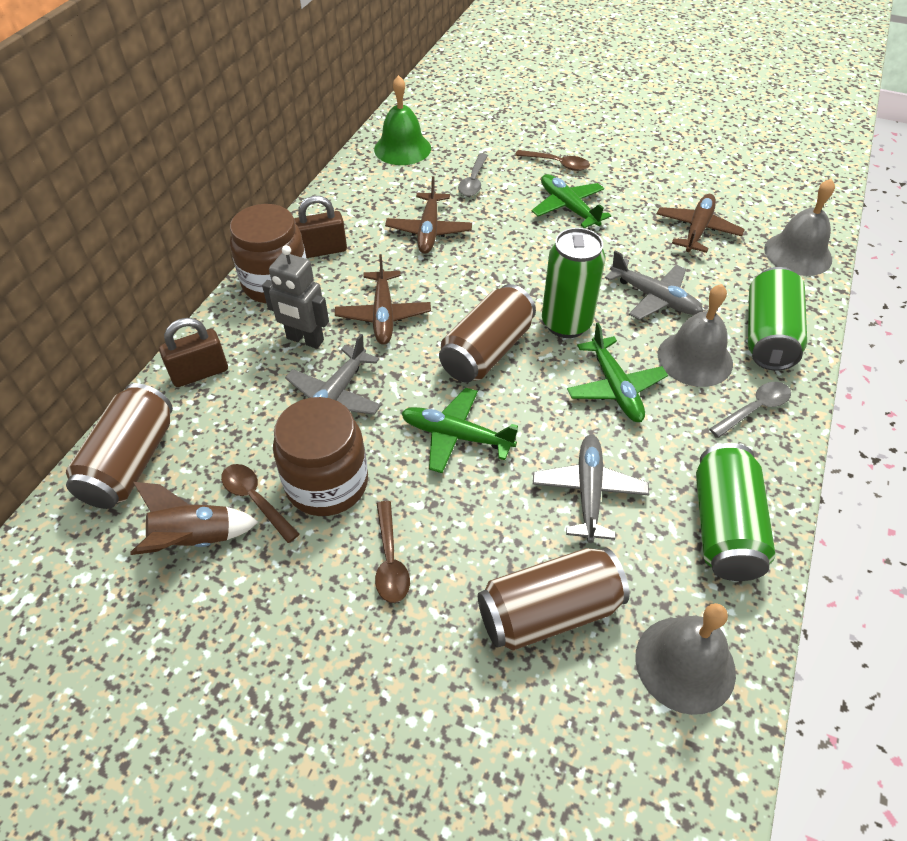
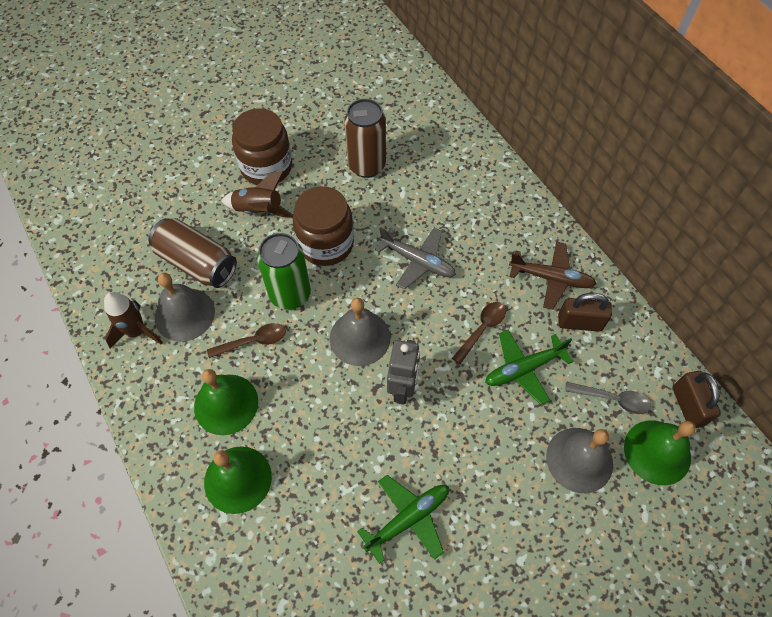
brown can: 3 -> 2
brown plane: 3 -> 1
brown rocket: 1 -> 2
brown spoon: 3 -> 2
green bell: 1 -> 3
green can: 3 -> 1
green plane: 3 -> 2
grey plane: 3 -> 1
grey spoon: 2 -> 1

